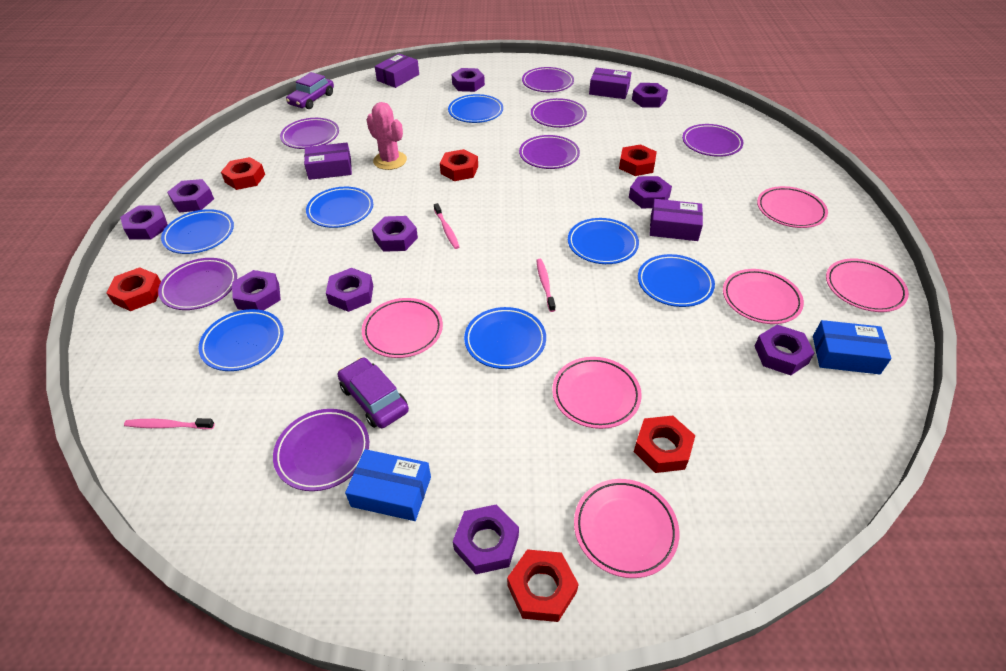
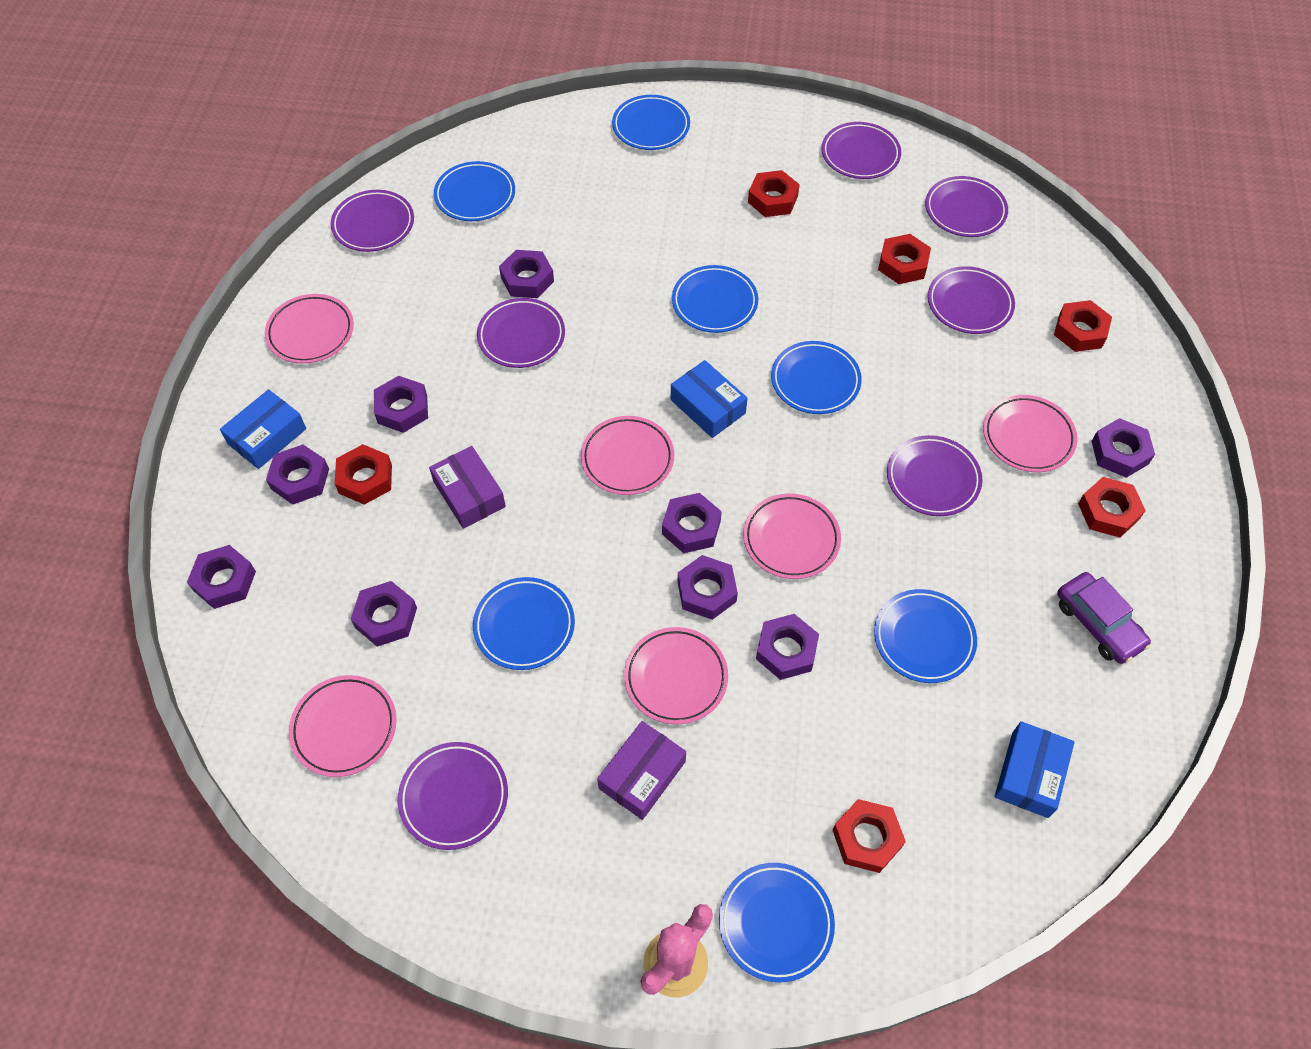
blue box: 2 -> 3
pink toothbrush: 3 -> 0
purple box: 4 -> 2
purple car: 2 -> 1
purple nut: 10 -> 9

